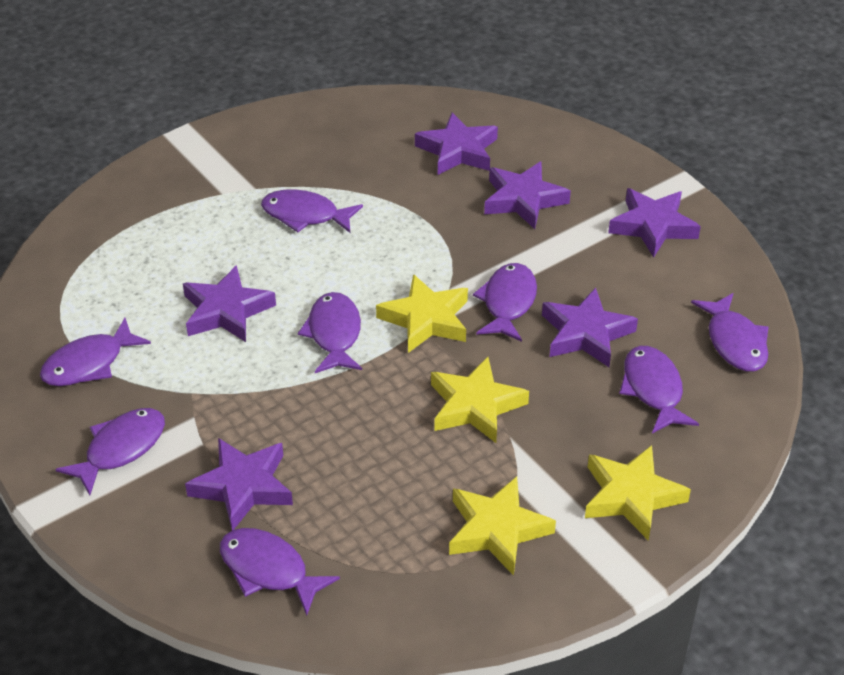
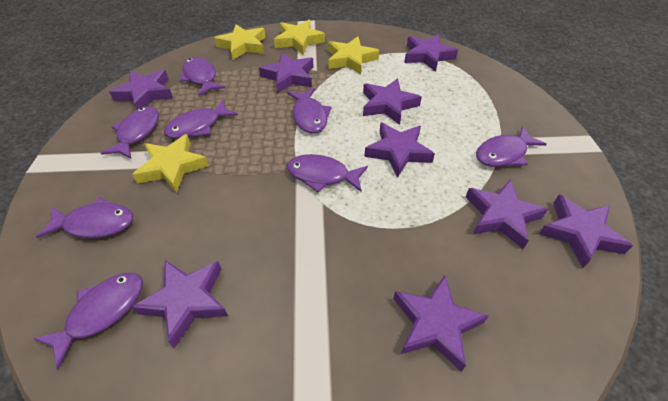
purple star: 6 -> 9

